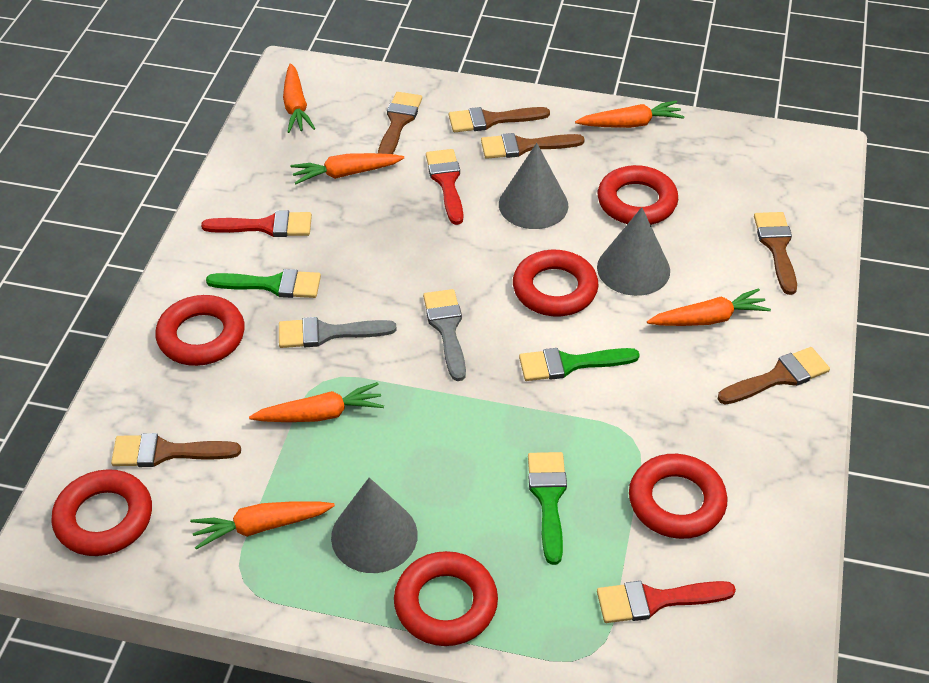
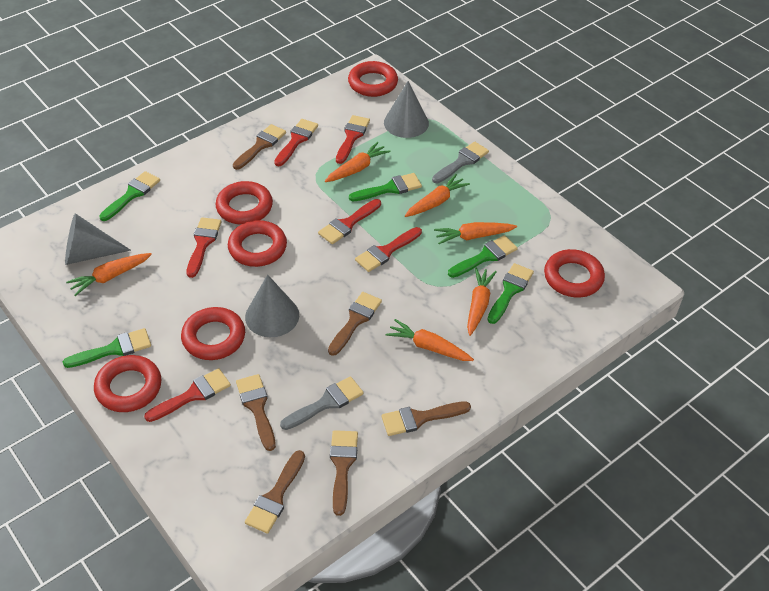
green brush: 3 -> 5
red brush: 3 -> 6

